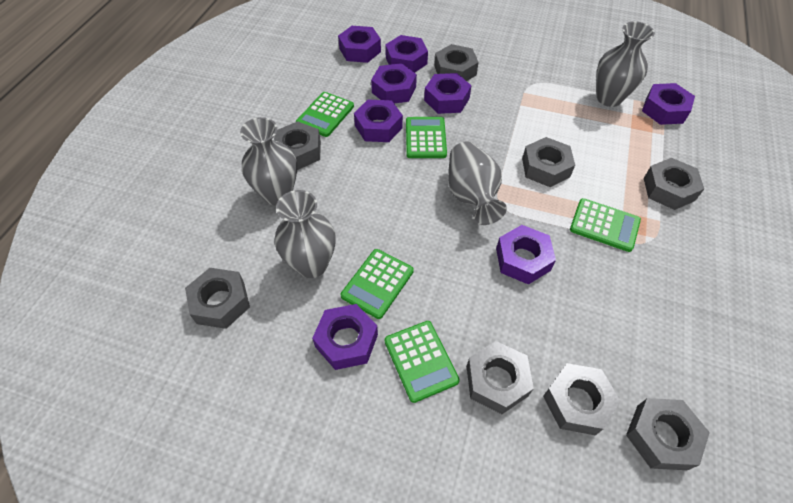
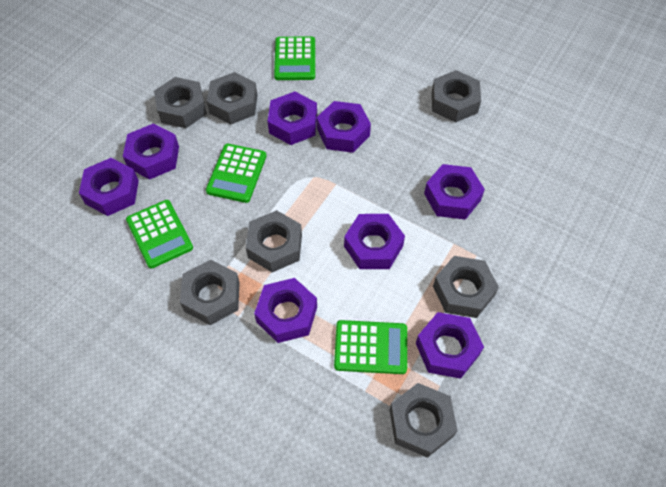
green calculator: 5 -> 4
grey nut: 8 -> 7
grey vase: 4 -> 0

